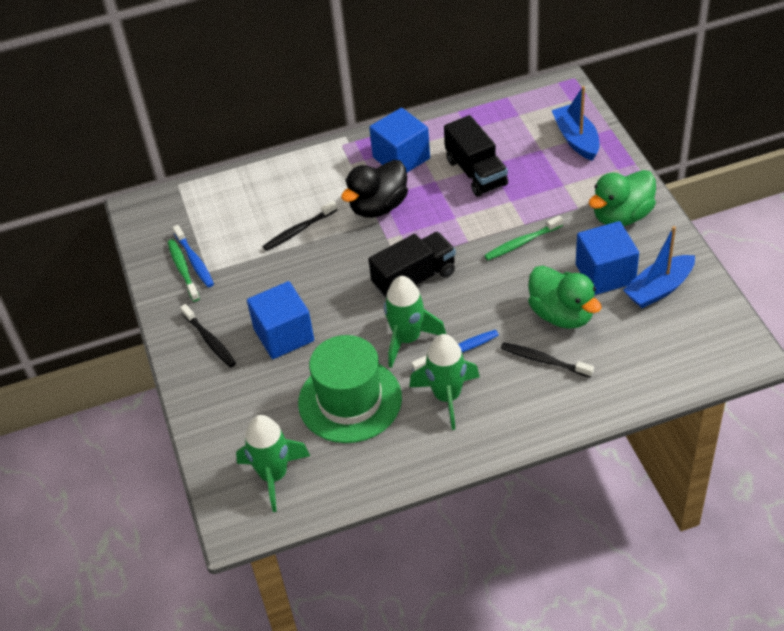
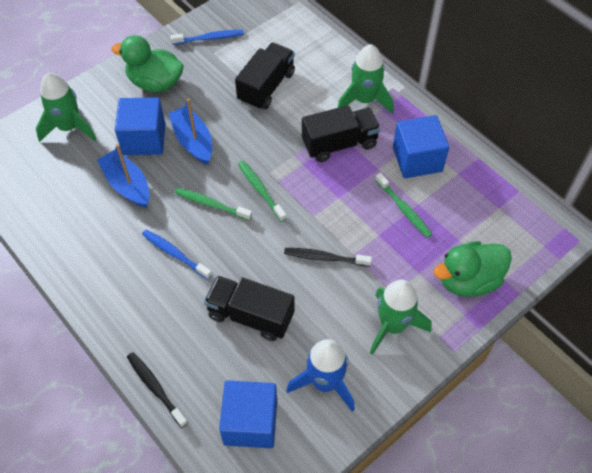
black duck: 1 -> 0
black toothbrush: 3 -> 2
black truck: 2 -> 3
blue rocket: 0 -> 1
green hat: 1 -> 0
green toothbrush: 2 -> 3

